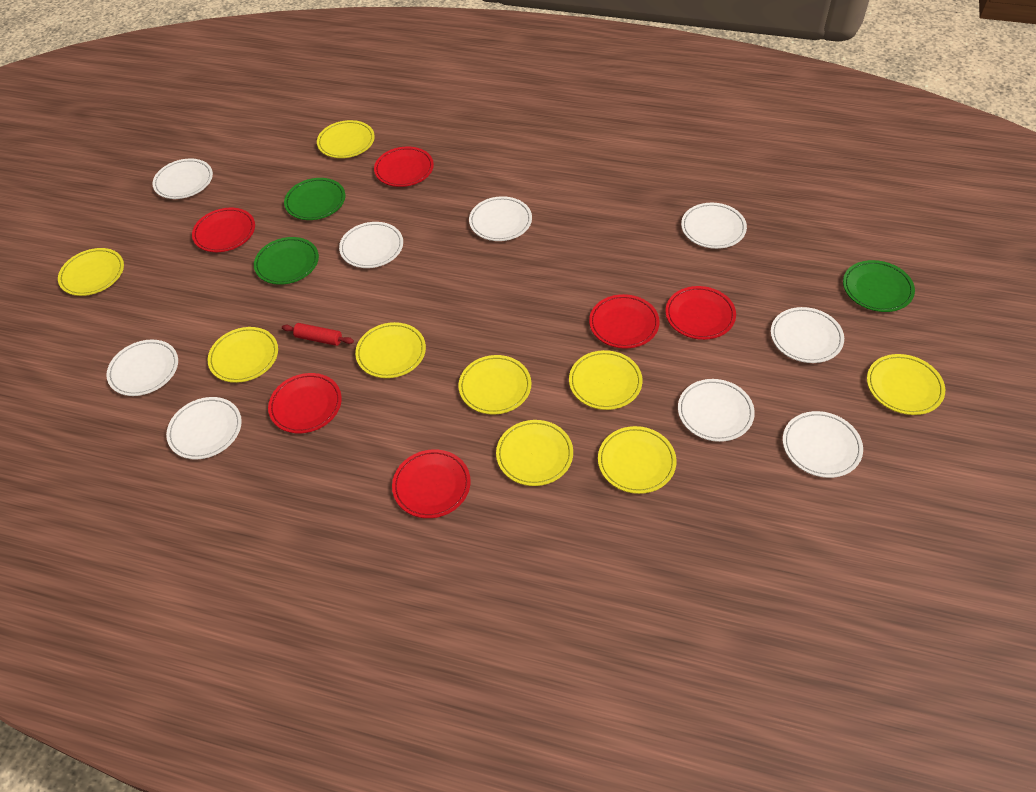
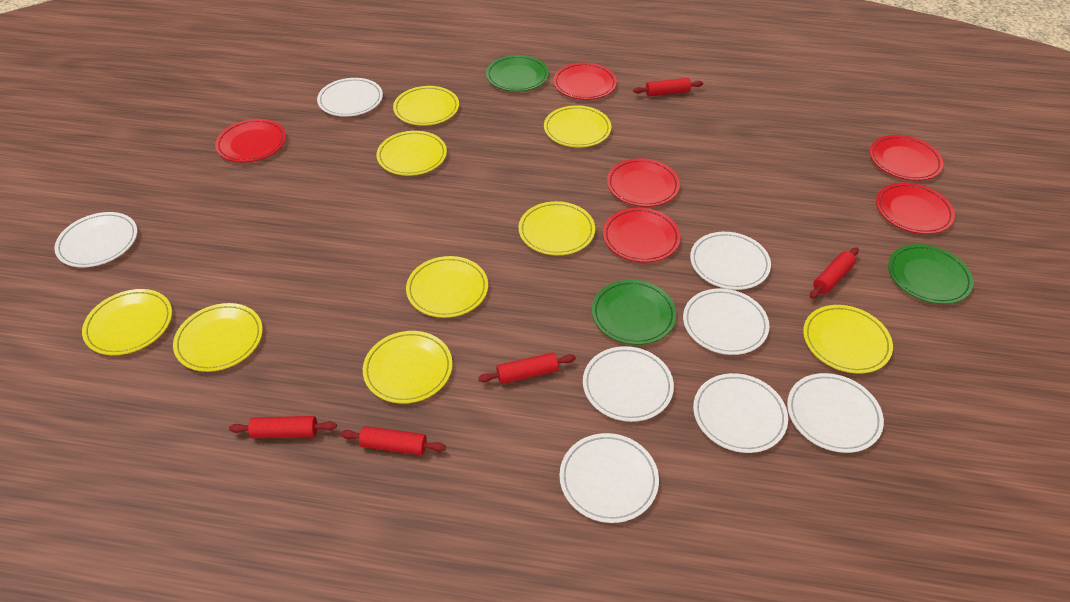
red rolling pin: 1 -> 5
white plate: 9 -> 8

